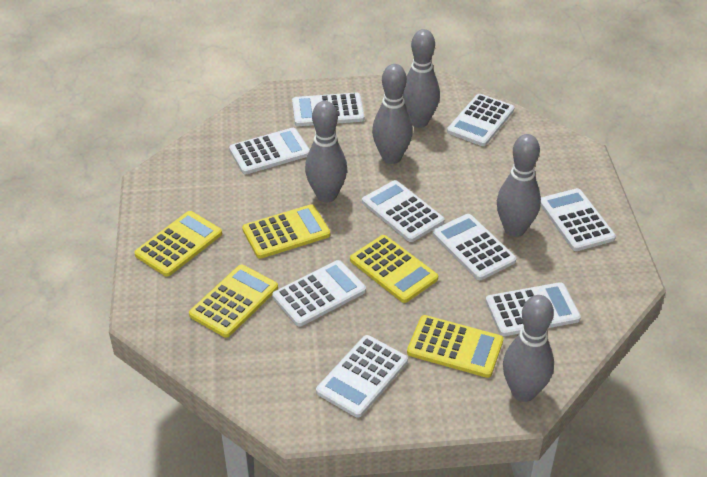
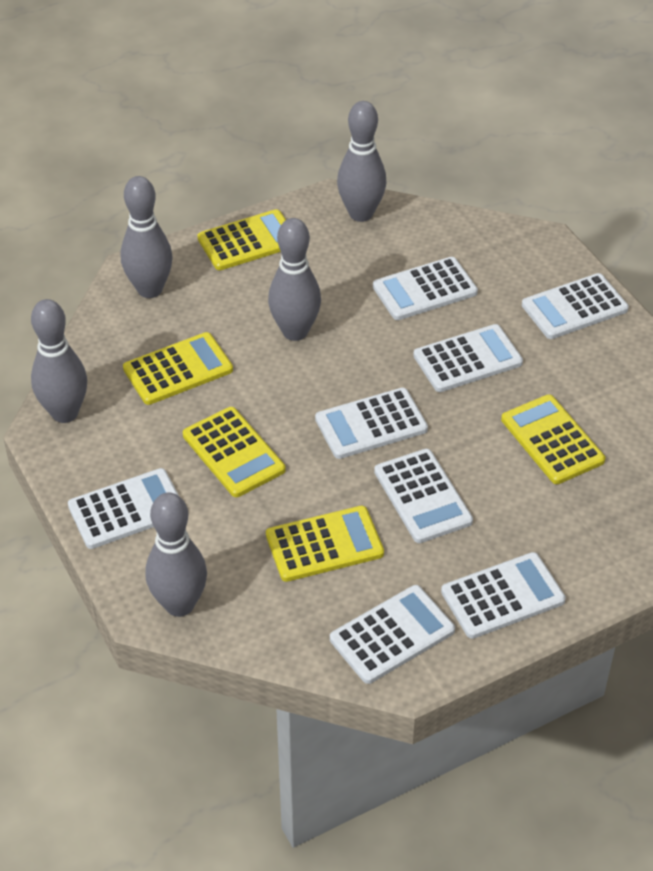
white calculator: 9 -> 8

